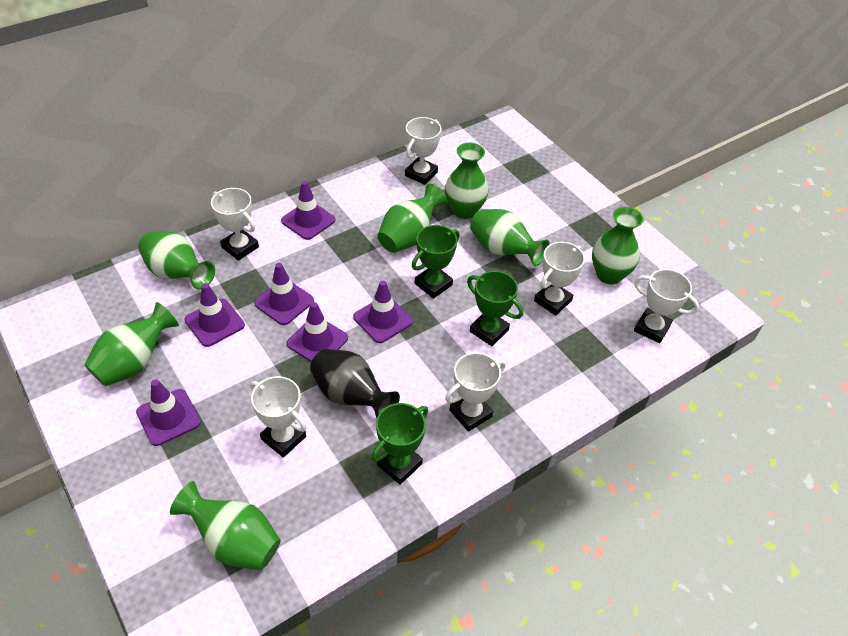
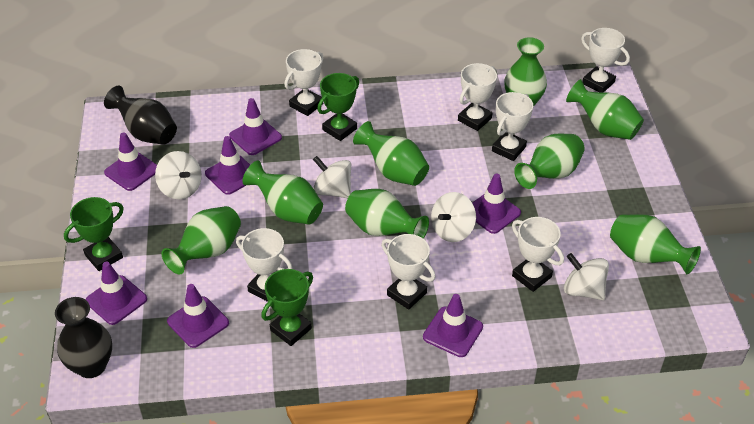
black vase: 1 -> 2
green vase: 7 -> 8
purple traffic cone: 6 -> 7
white spinning top: 0 -> 4
white trophy: 6 -> 7

